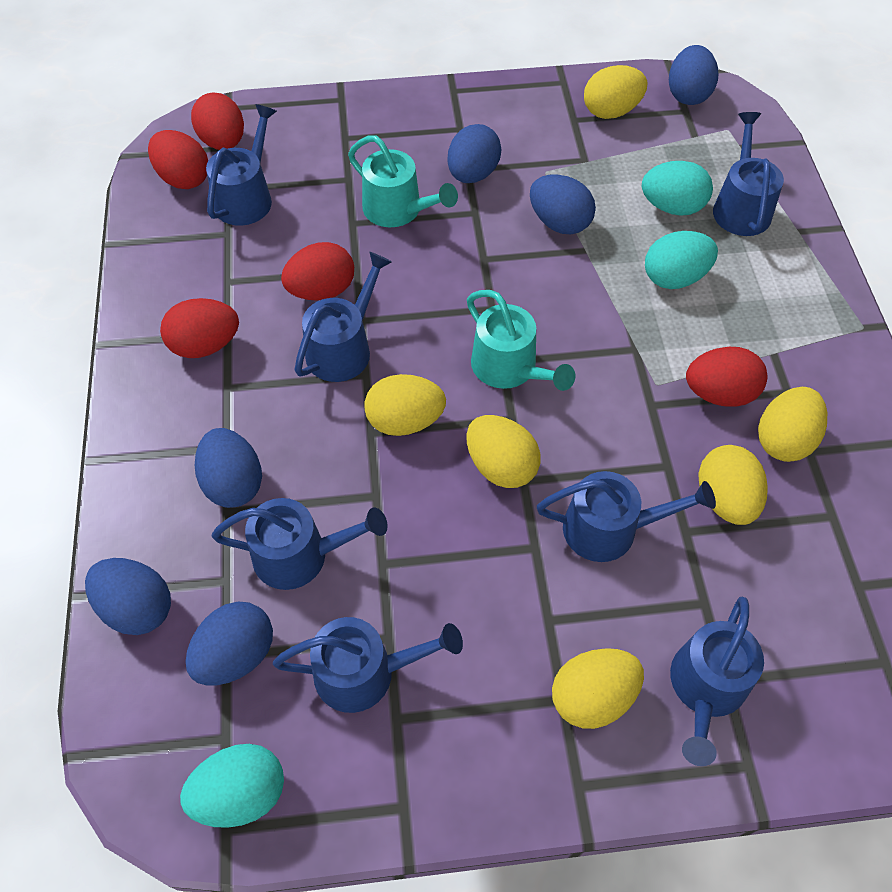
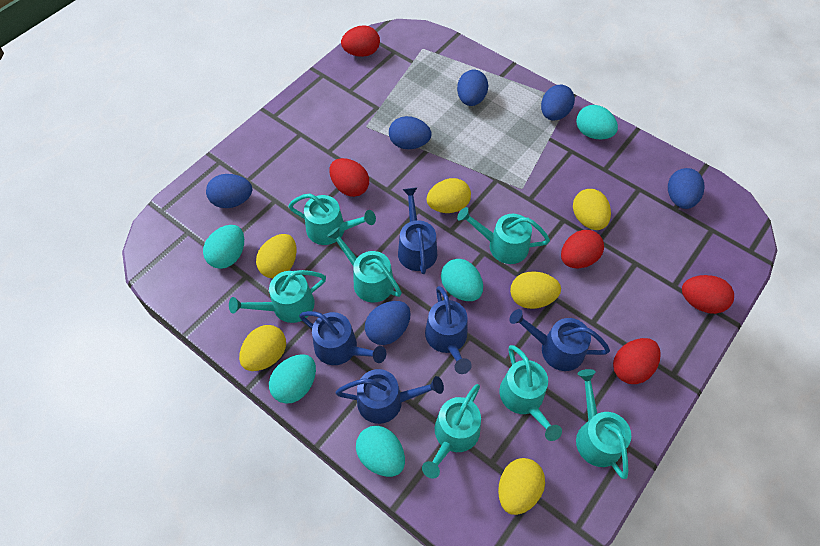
blue watering can: 7 -> 5
turquoise egg: 3 -> 5
turquoise watering can: 2 -> 7

